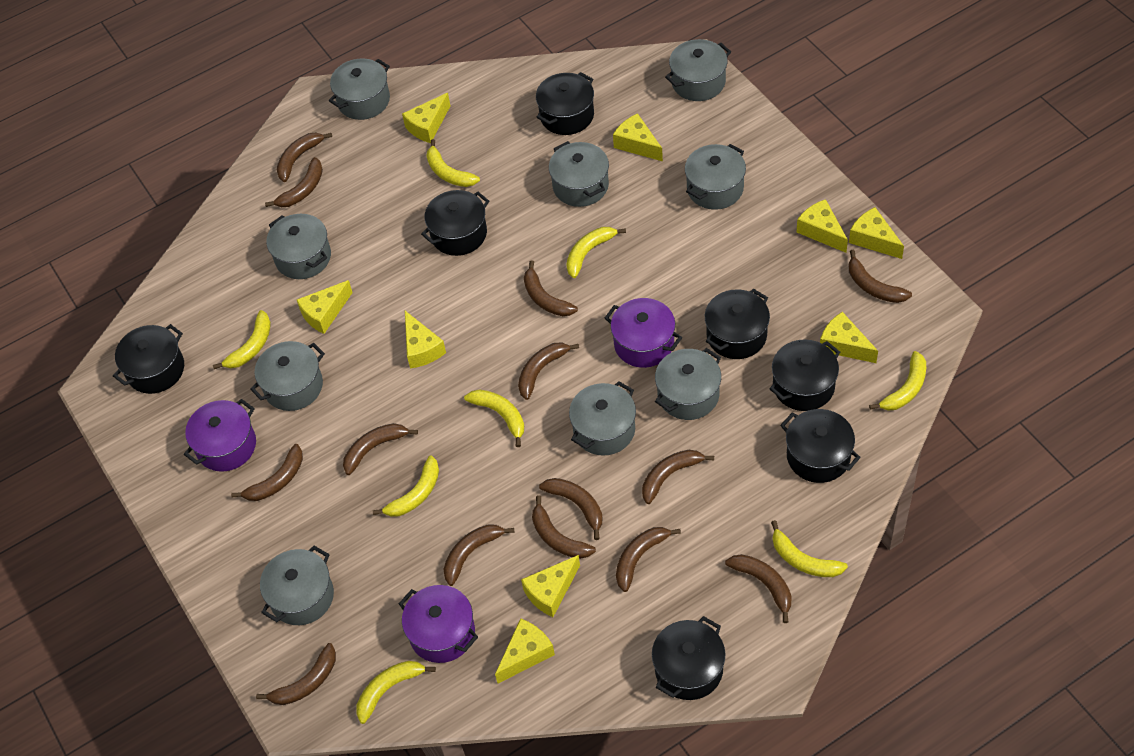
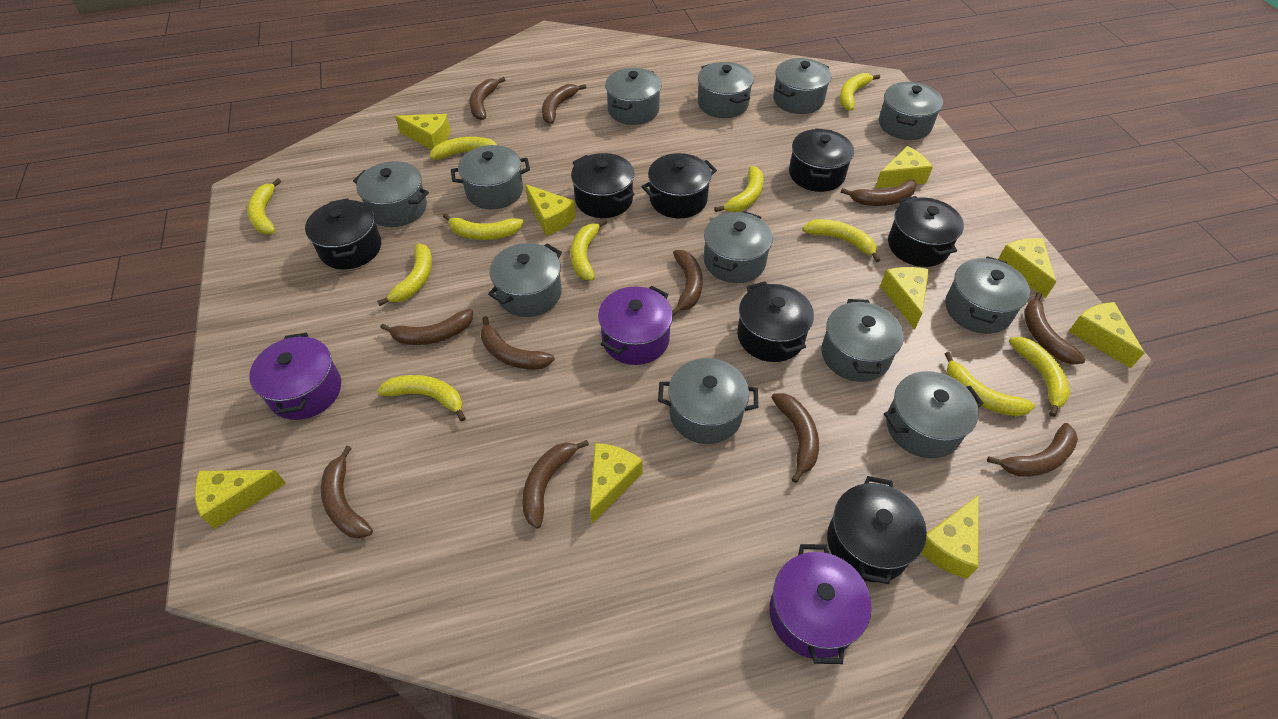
brown banana: 14 -> 11
grey pot: 9 -> 12
yellow banana: 8 -> 11

